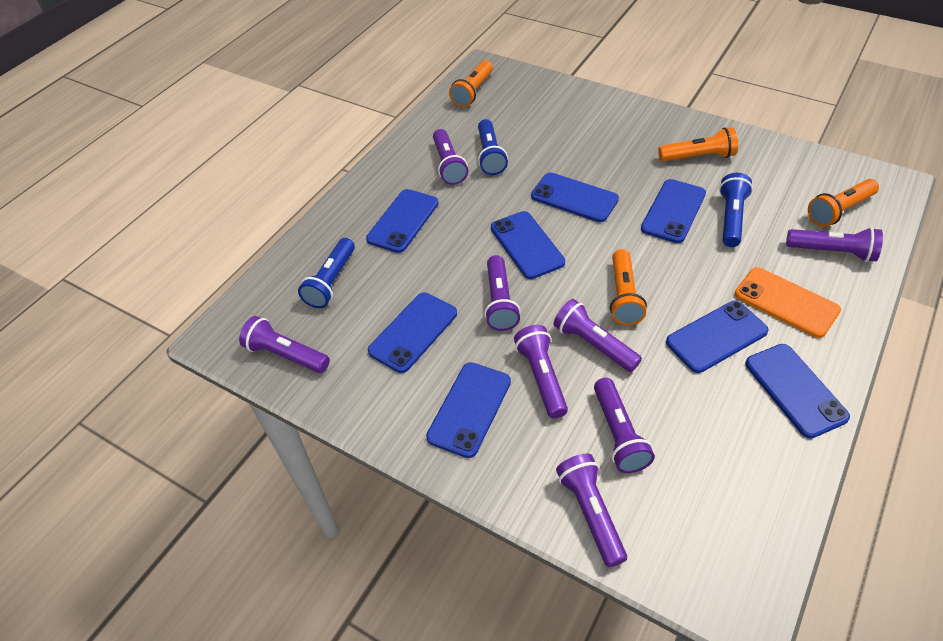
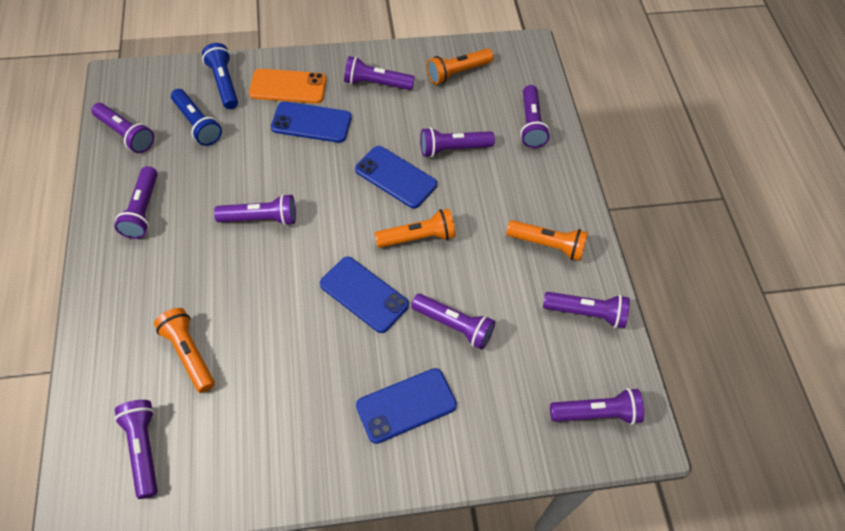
blue flashlight: 3 -> 2
blue phone: 8 -> 4
purple flashlight: 8 -> 10

